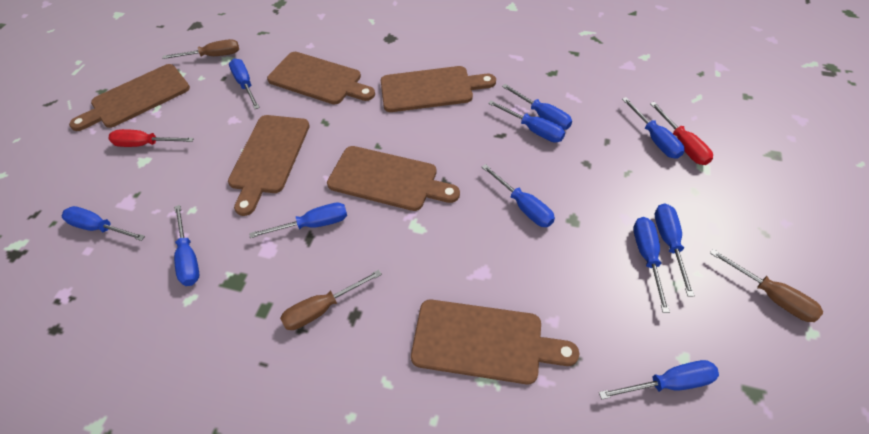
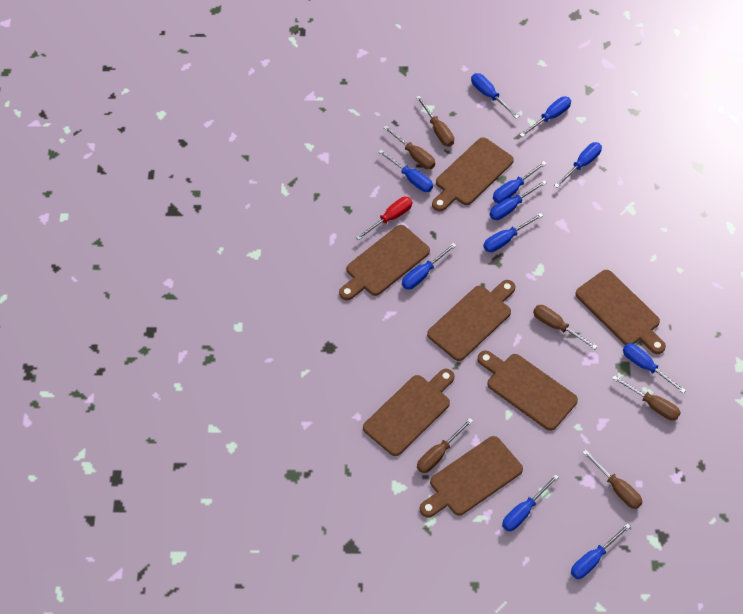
brown cutting board: 6 -> 7
brown screwdriver: 3 -> 6
red screwdriver: 2 -> 1

